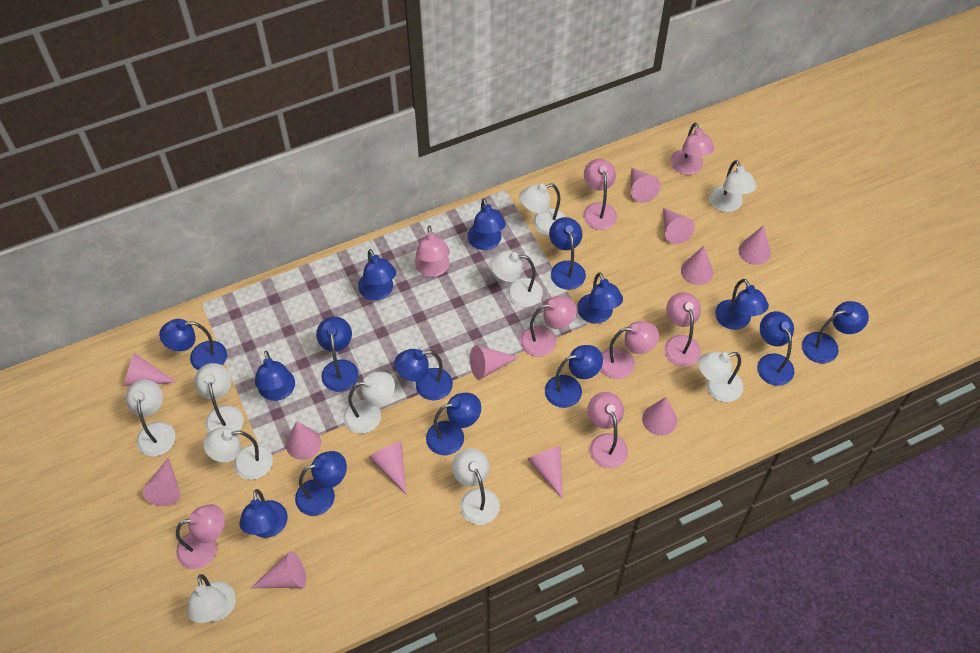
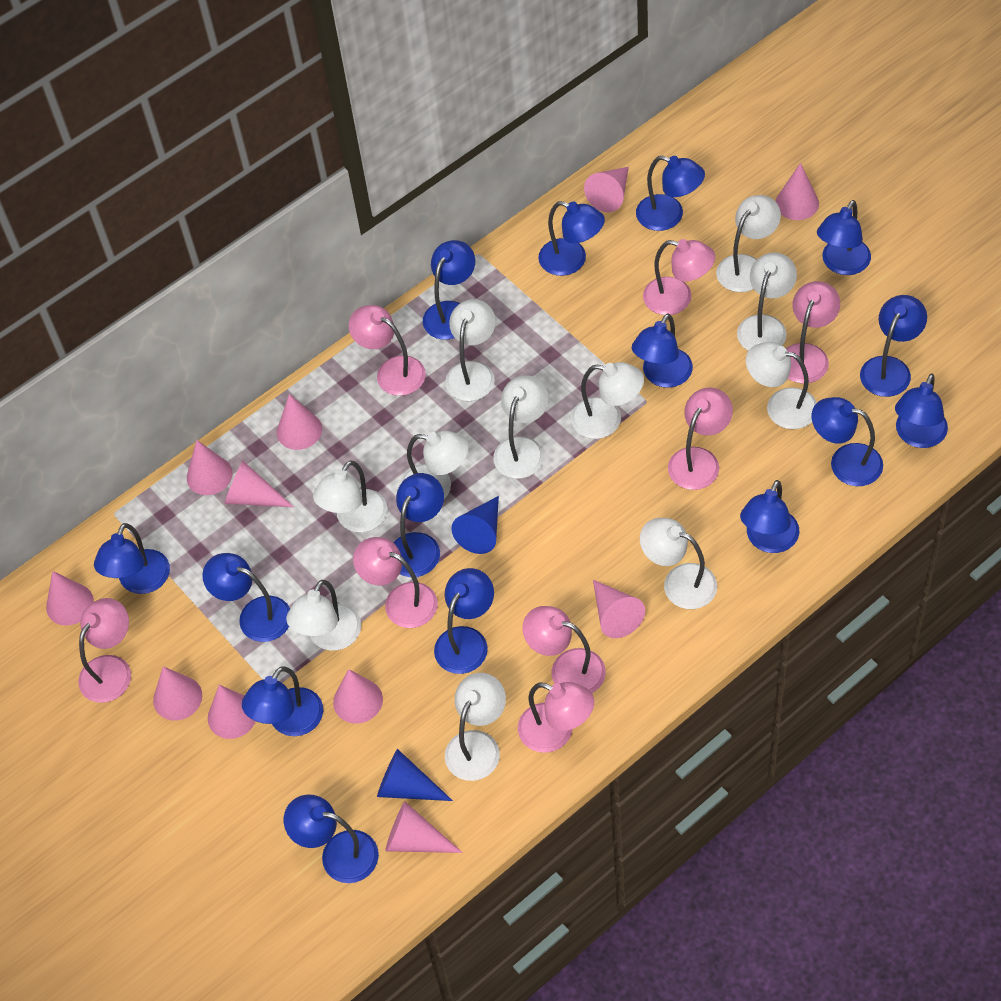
blue cone: 0 -> 2
pink cone: 12 -> 11
white lamp: 10 -> 11

